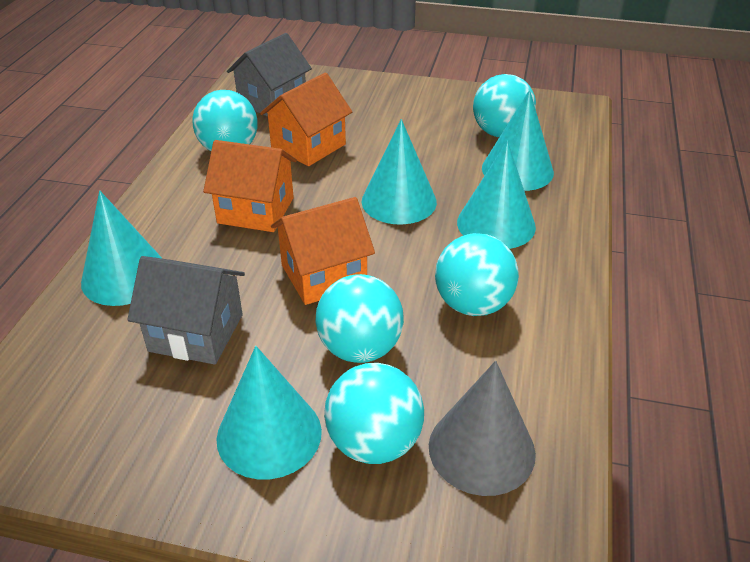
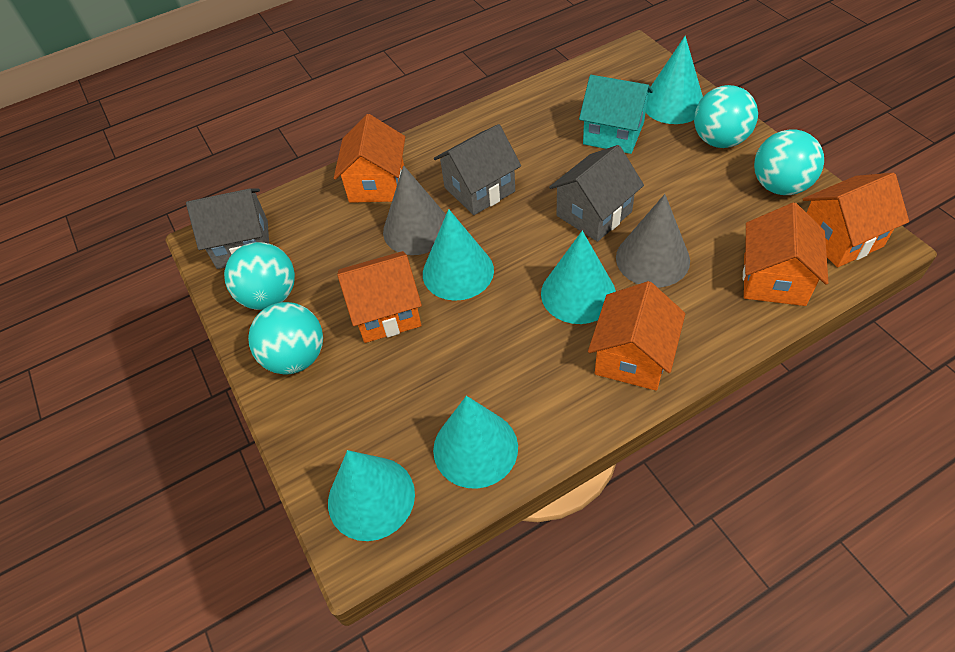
grey cone: 1 -> 2
grey house: 2 -> 3
orange house: 3 -> 5
turquoise ball: 5 -> 4
turquoise house: 0 -> 1

